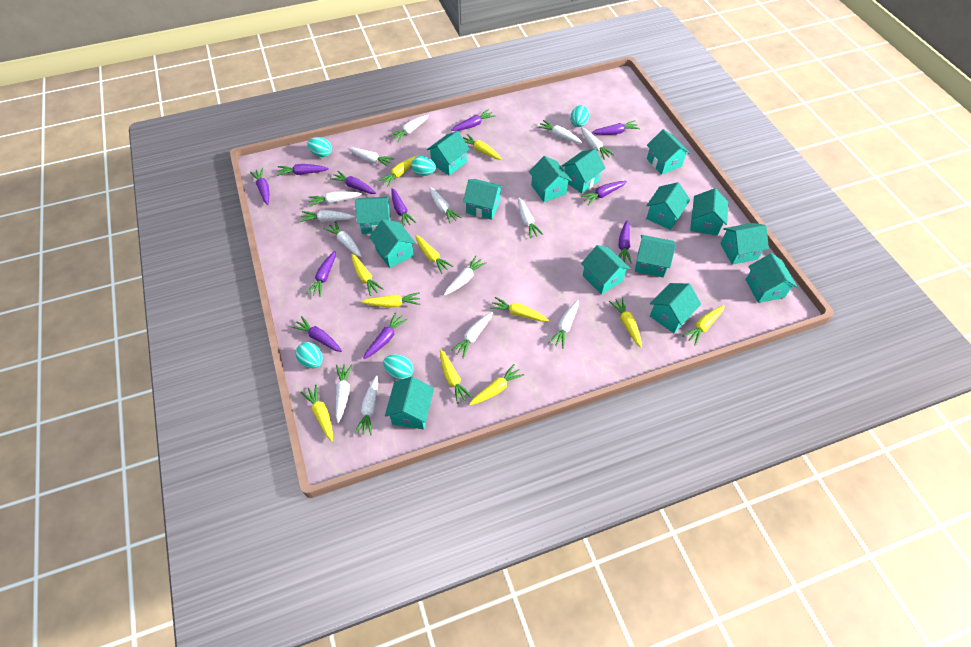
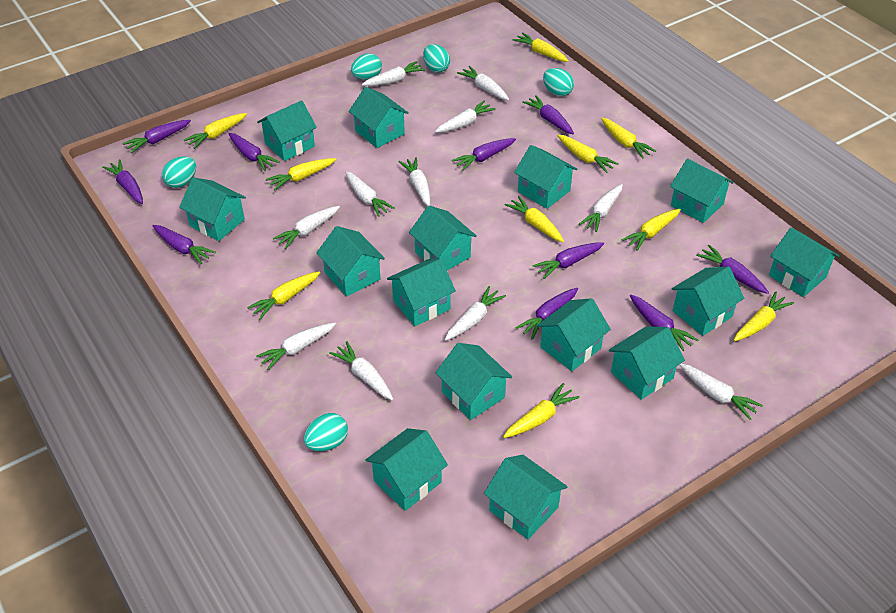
purple carrot: 11 -> 10
white carrot: 14 -> 11
yellow carrot: 11 -> 10

